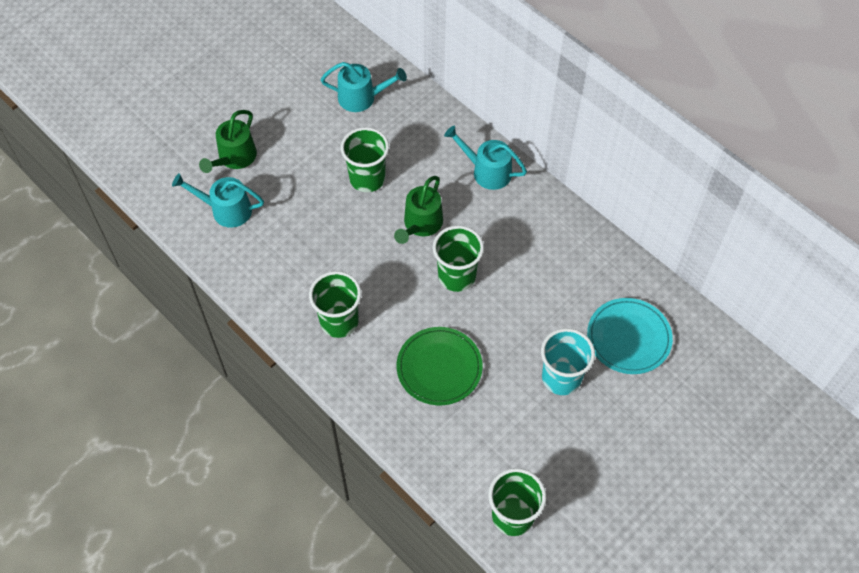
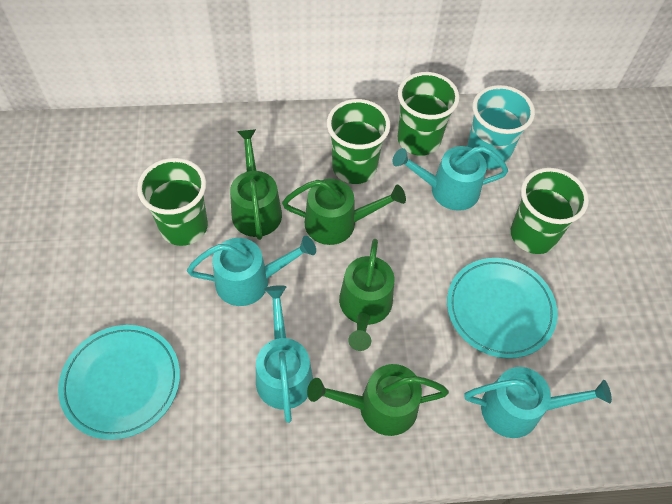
green plate: 1 -> 0
green watering can: 2 -> 4
turquoise plate: 1 -> 2
turquoise watering can: 3 -> 4

